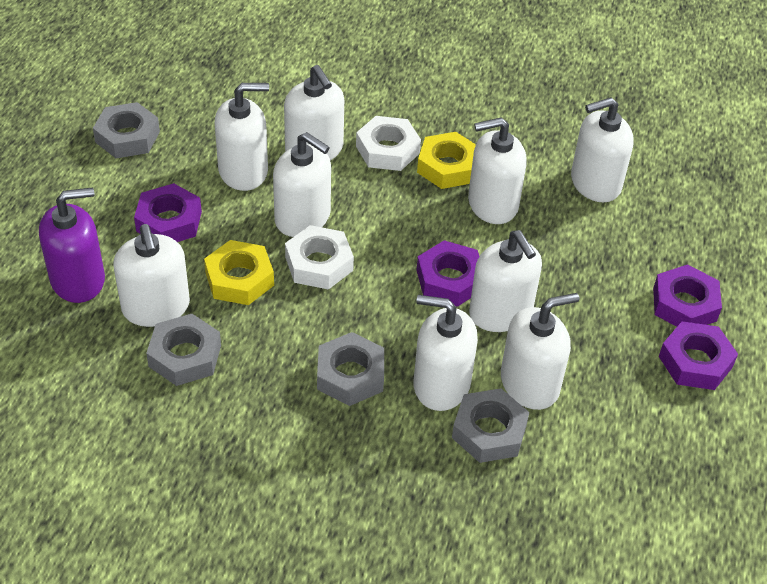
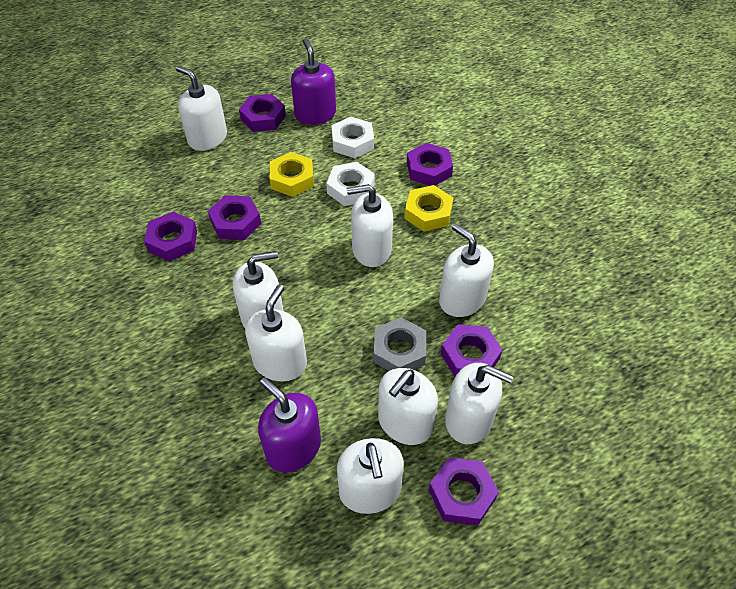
grey nut: 4 -> 1
purple nut: 4 -> 6
purple soap dispenser: 1 -> 2
white soap dispenser: 9 -> 8

